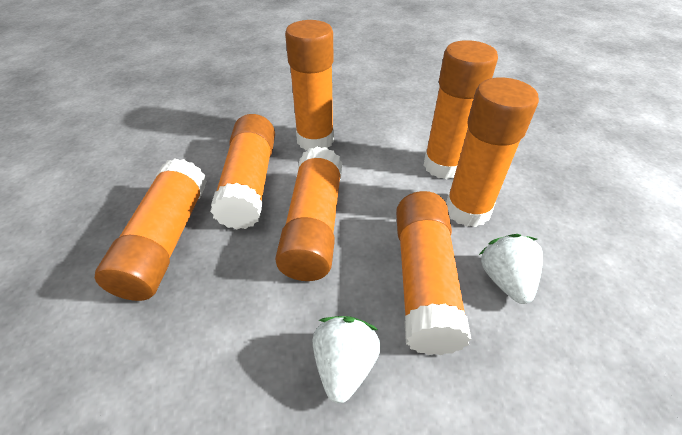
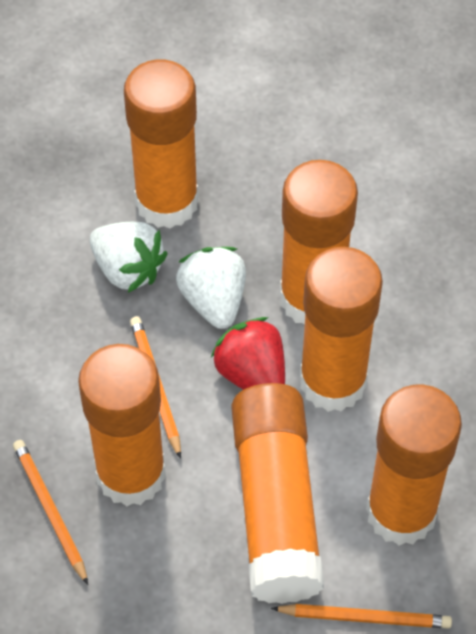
orange glue stick: 7 -> 6
orange pencil: 0 -> 3
red strawberry: 0 -> 1

